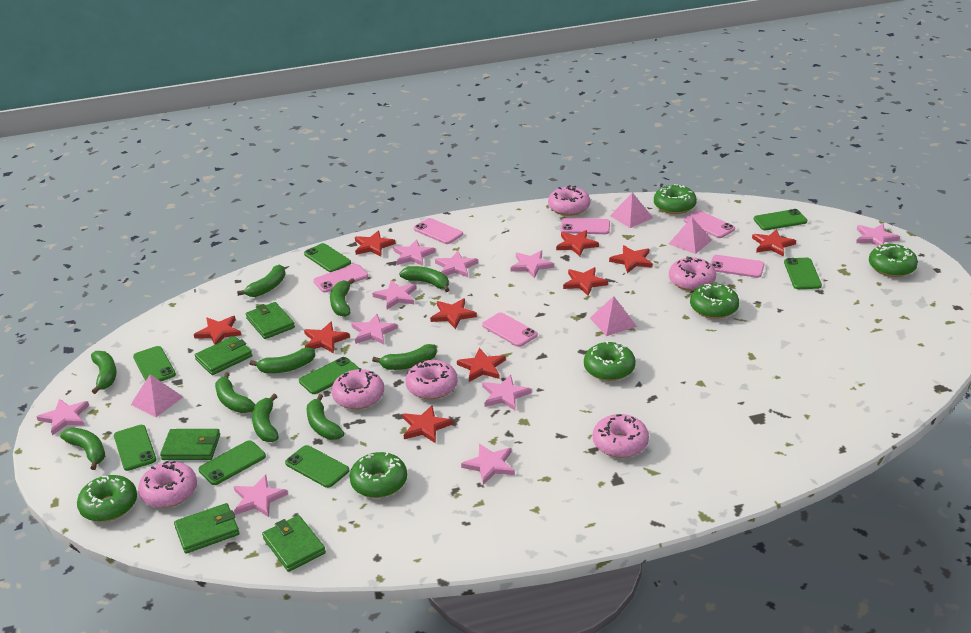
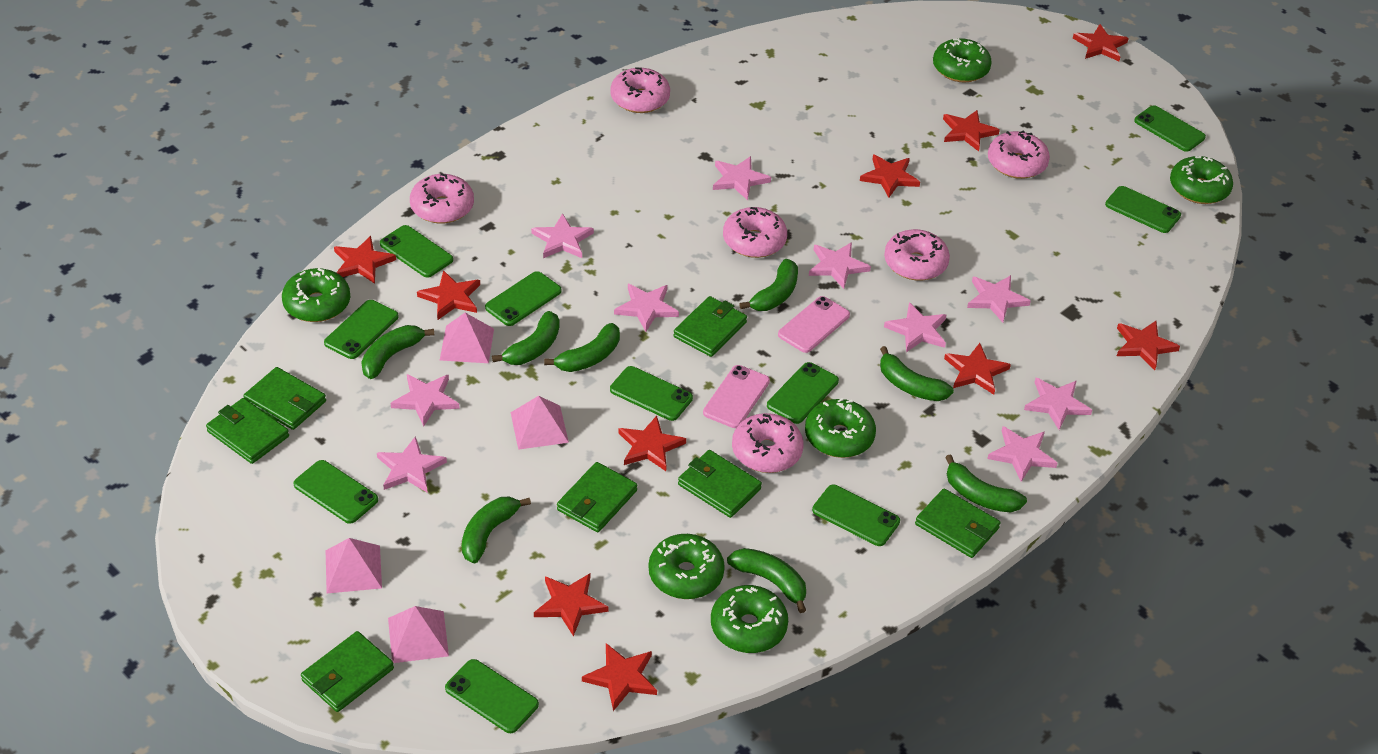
green banana: 10 -> 8
green phone: 8 -> 10
green wallet: 5 -> 7
pink phone: 6 -> 2

